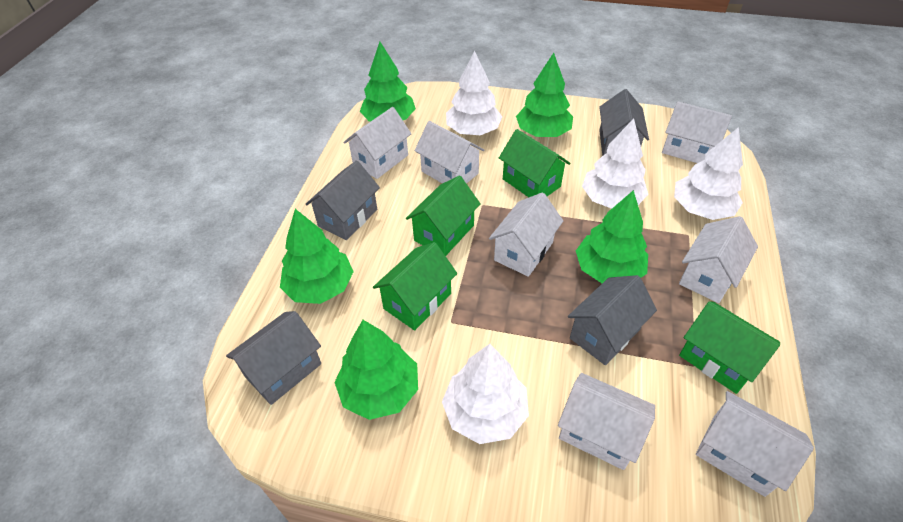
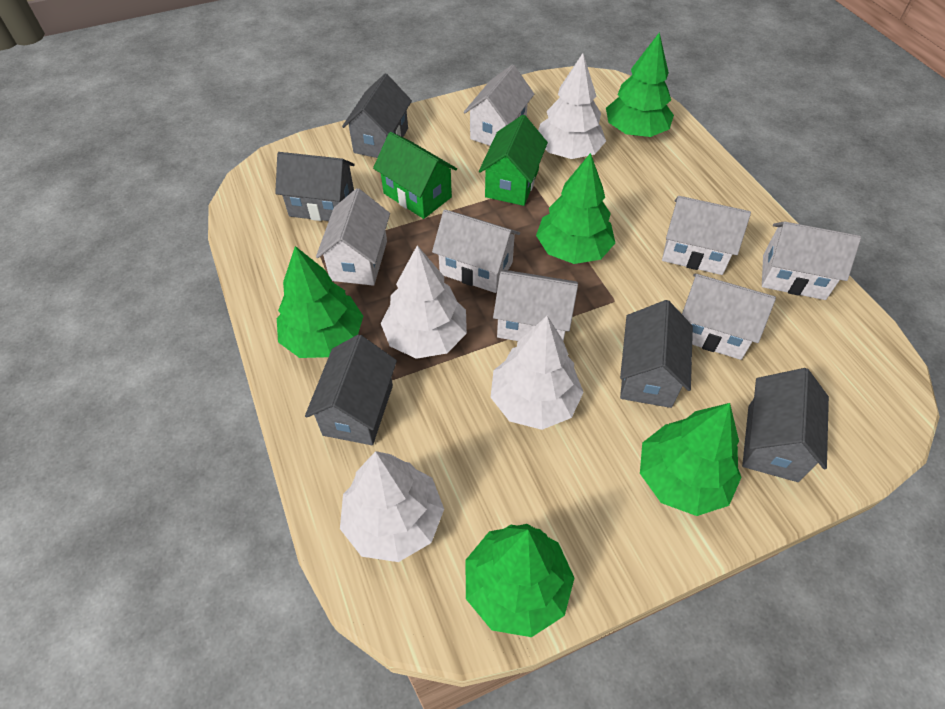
green house: 4 -> 2
grey house: 4 -> 5

